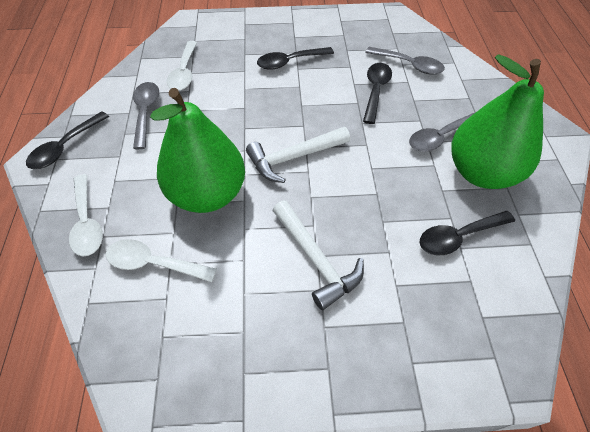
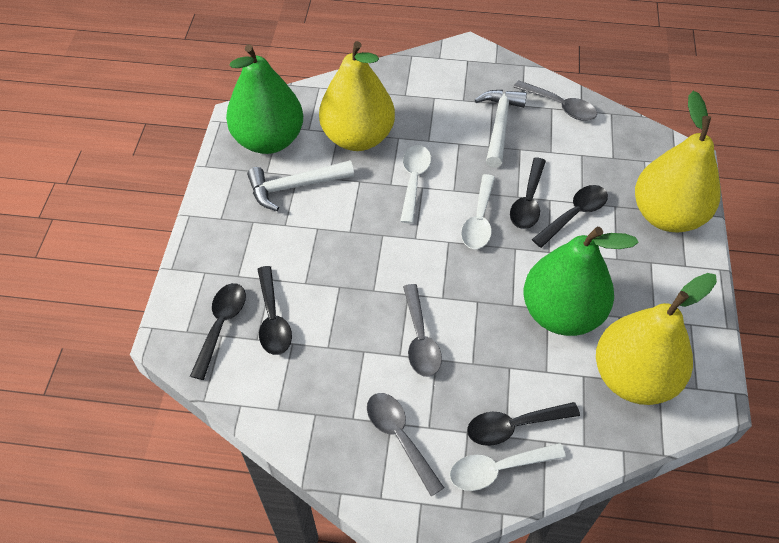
black spoon: 4 -> 5
yellow pear: 0 -> 3

